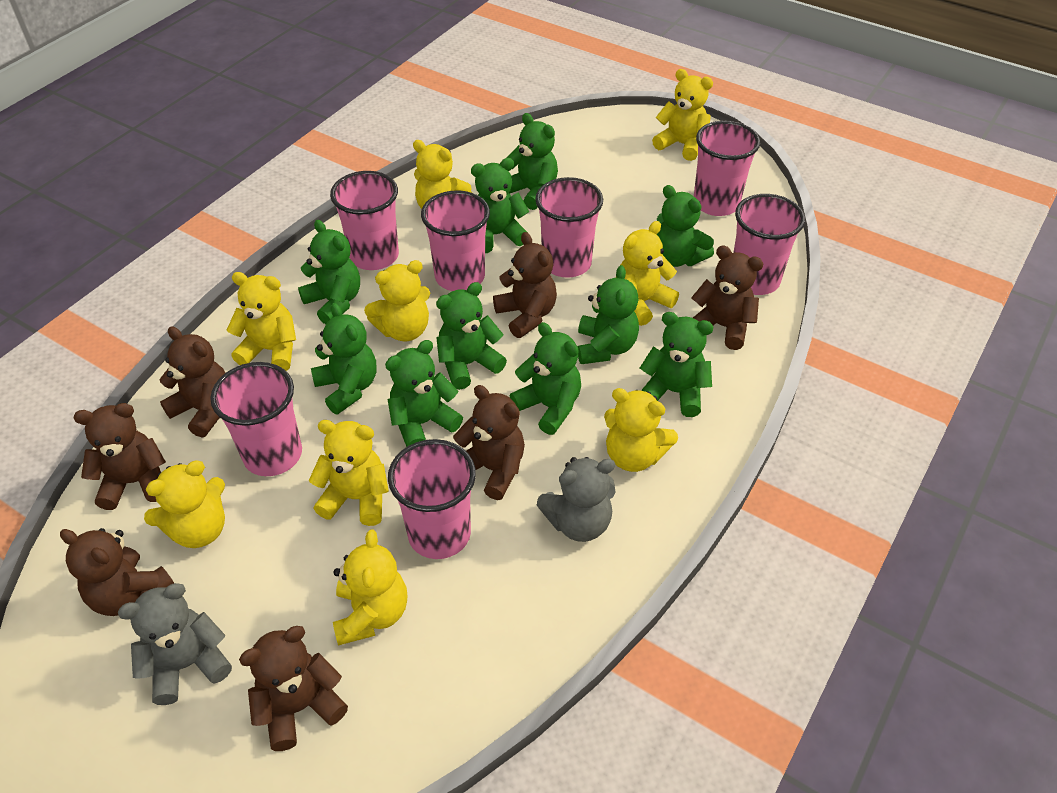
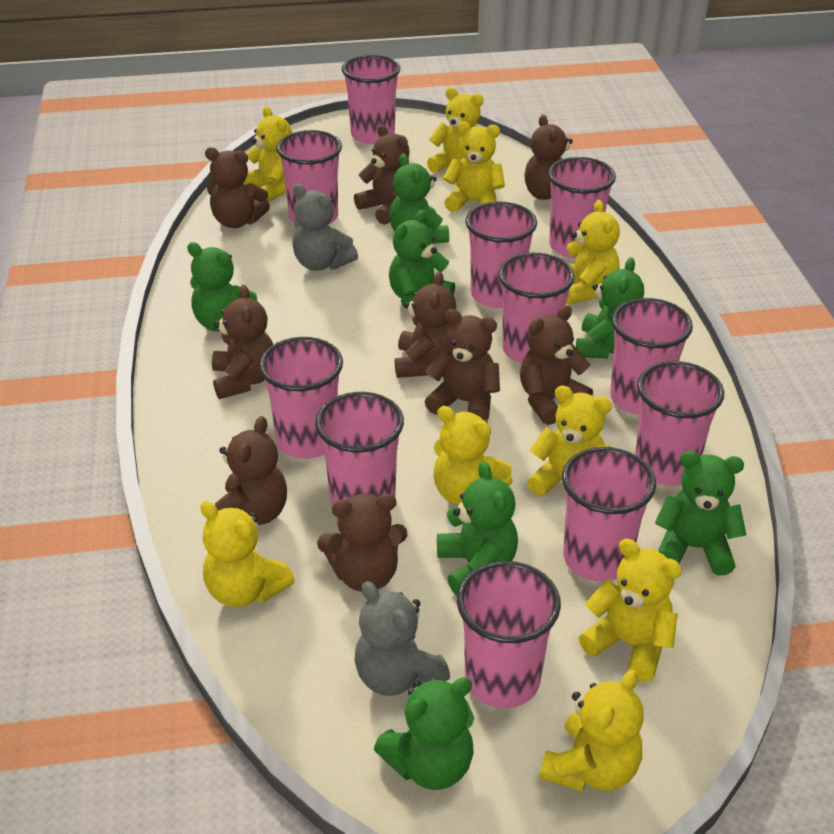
brown teddy bear: 7 -> 9
green teddy bear: 10 -> 7
pink cup: 7 -> 11

